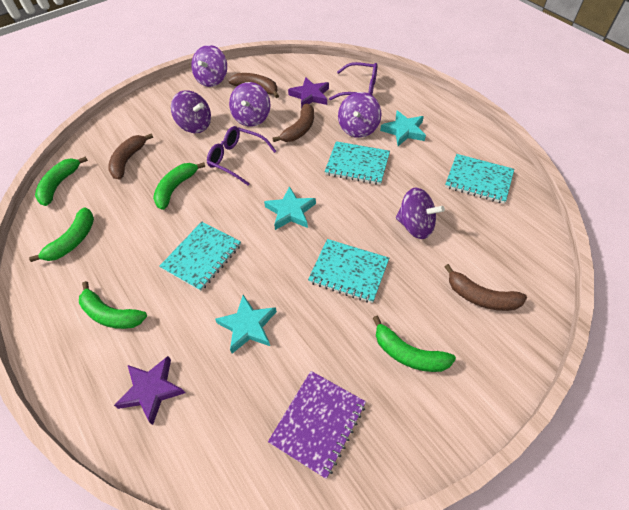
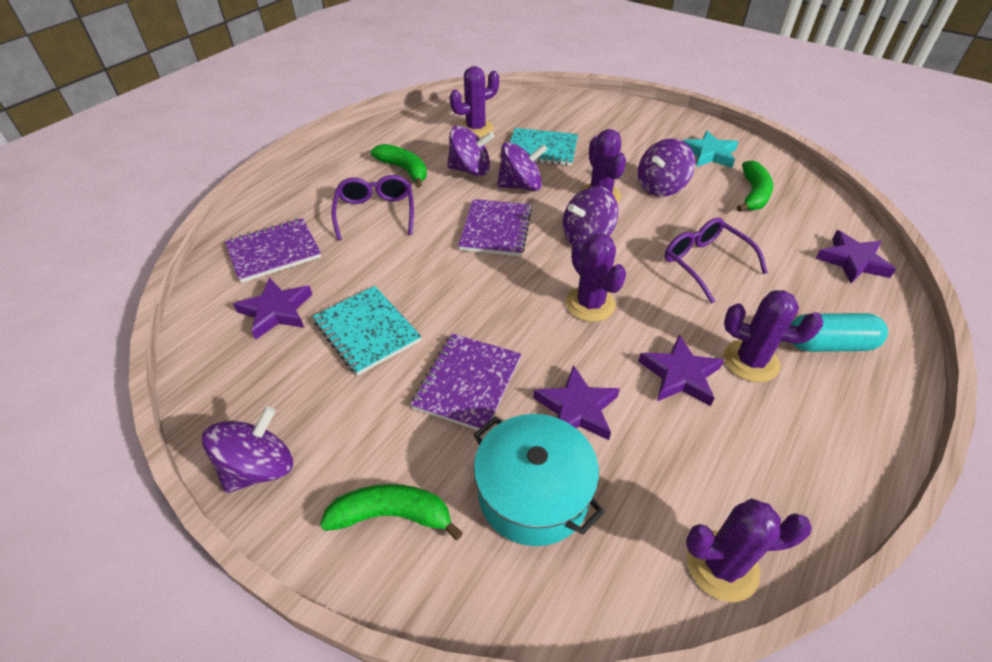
brown banana: 4 -> 0
green banana: 5 -> 3
purple cactus: 0 -> 5
purple notebook: 1 -> 3
purple star: 2 -> 4
turquoise capsule: 0 -> 1
turquoise notebook: 4 -> 2
turquoise pot: 0 -> 1
turquoise star: 3 -> 1

